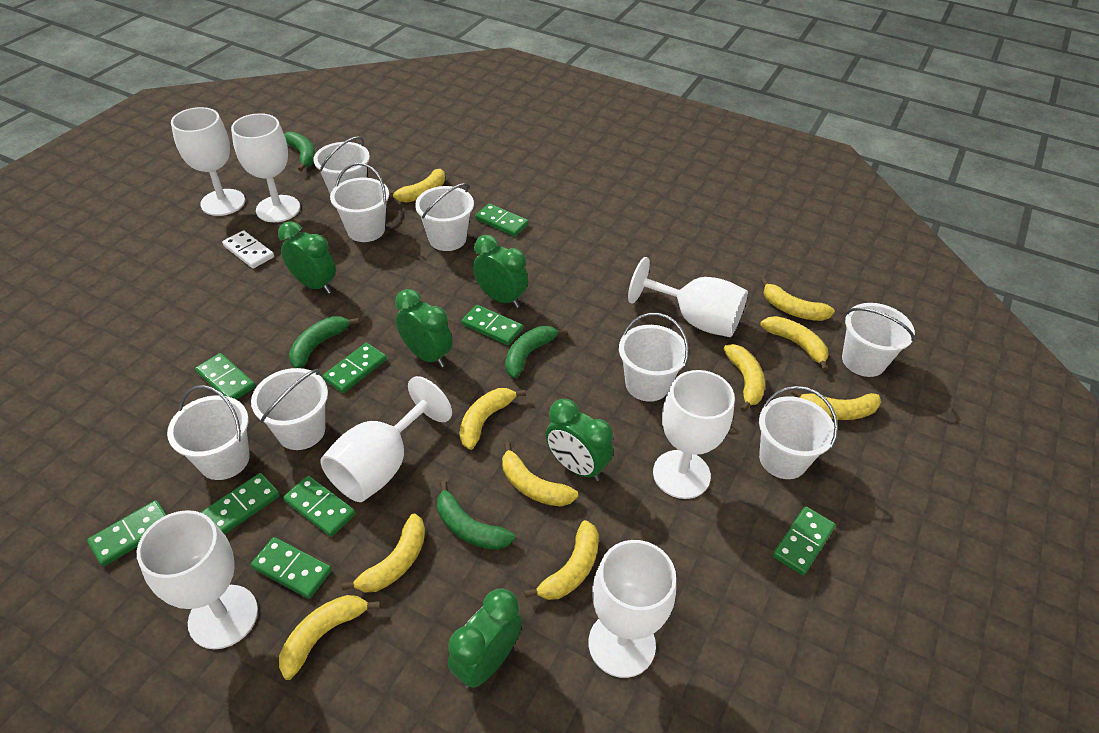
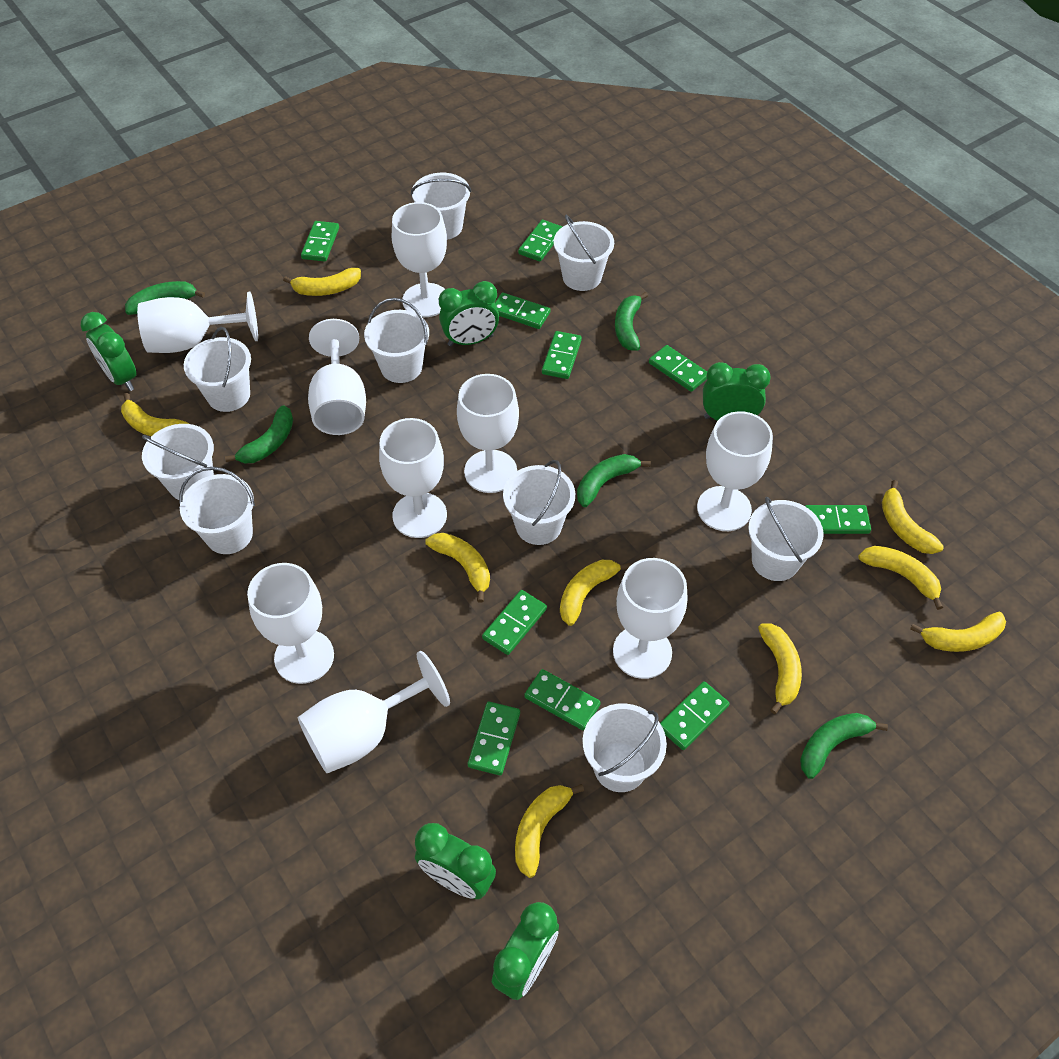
green banana: 4 -> 5
green domino: 9 -> 10
white bucket: 8 -> 9
white domino: 1 -> 0
white goblet: 7 -> 9
yellow banana: 10 -> 9

